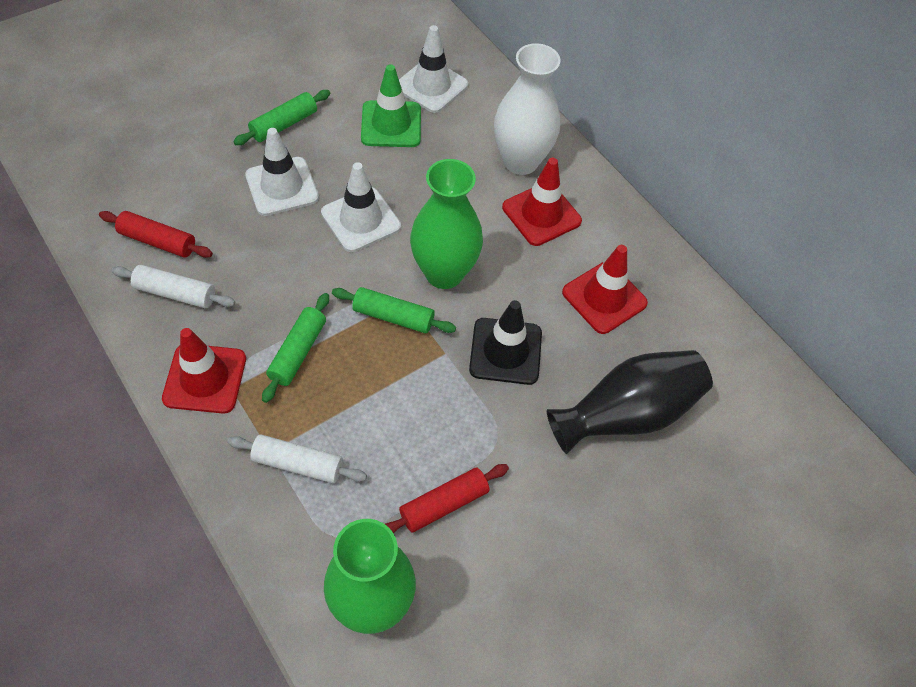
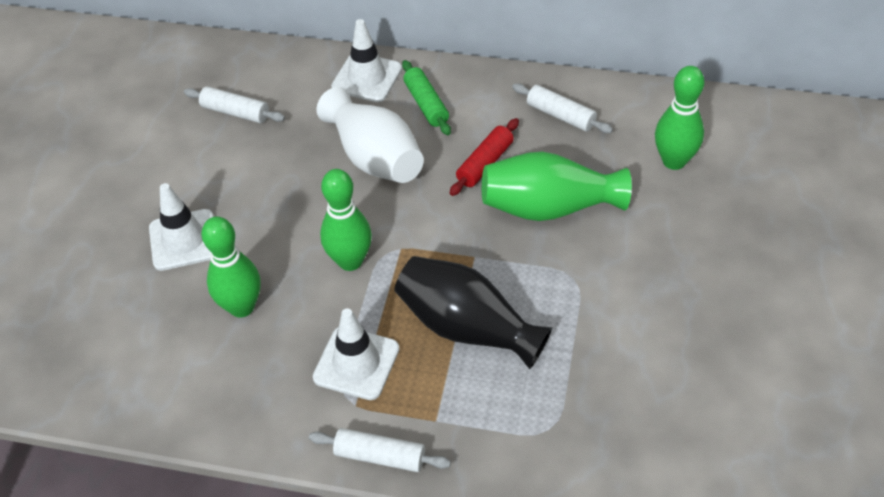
black traffic cone: 1 -> 0
green bowling pin: 0 -> 3
green rolling pin: 3 -> 1
green traffic cone: 1 -> 0
green vase: 2 -> 1
red rolling pin: 2 -> 1
red traffic cone: 3 -> 0
white rolling pin: 2 -> 3

